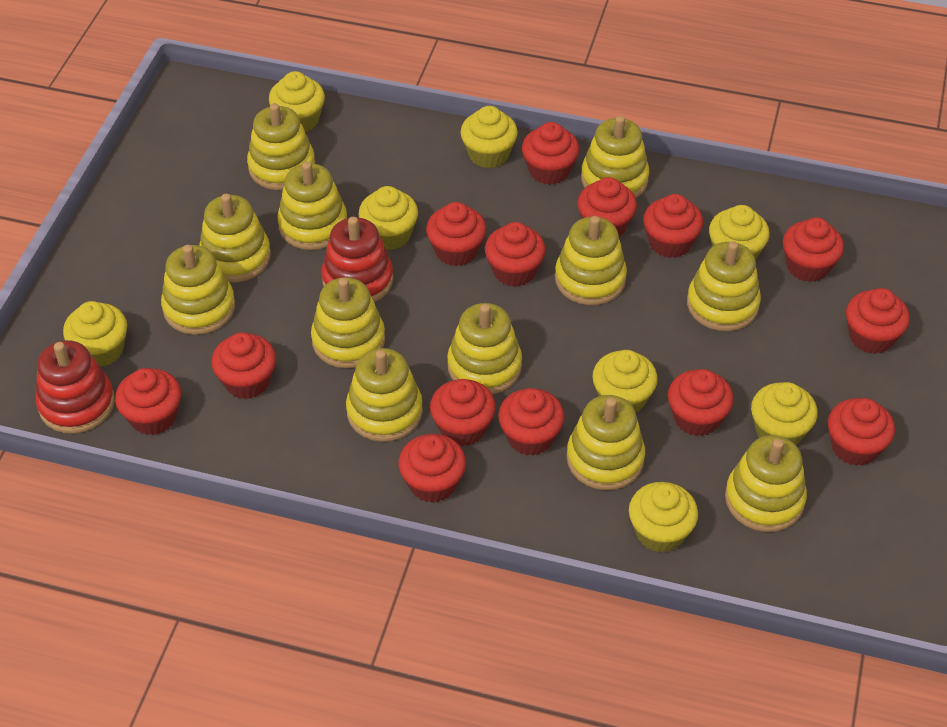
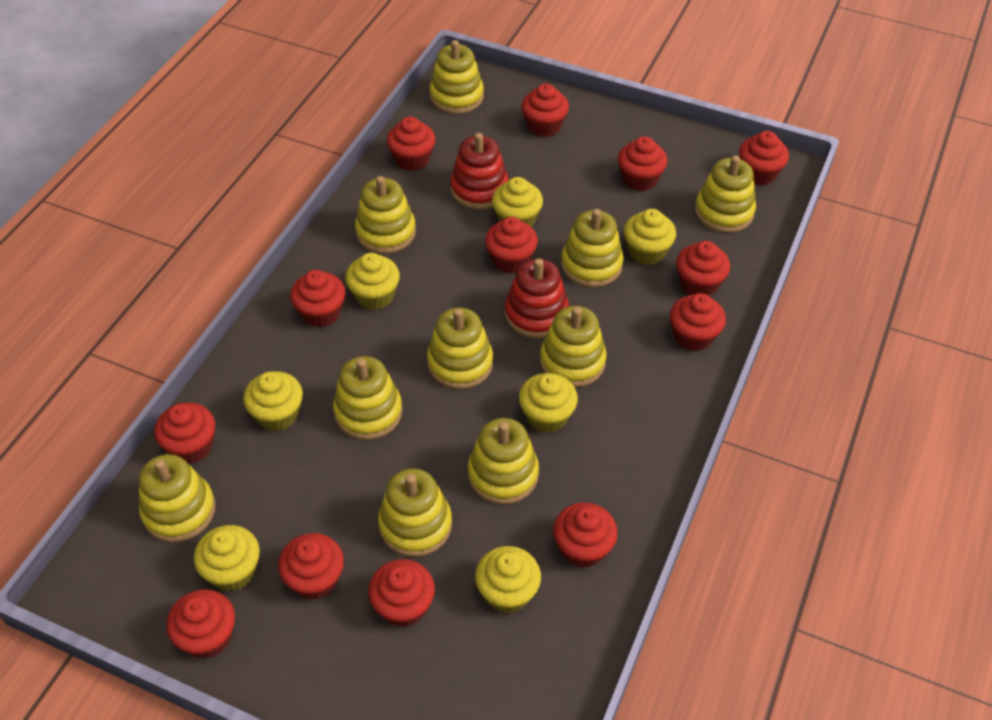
red cupcake: 14 -> 13
yellow cupcake: 8 -> 7
yellow stacking toy: 12 -> 10

